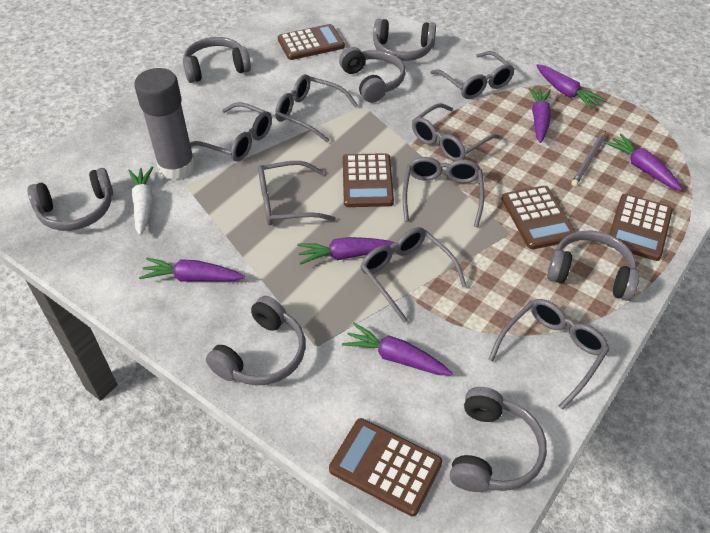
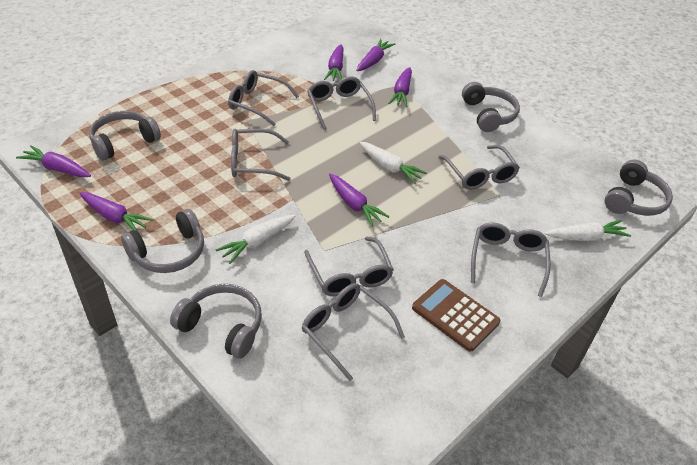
brown calculator: 5 -> 1
grey glasses: 8 -> 7
grey glue stick: 1 -> 0
grey headphones: 7 -> 5
grey pencil: 1 -> 0
white carrot: 1 -> 3

